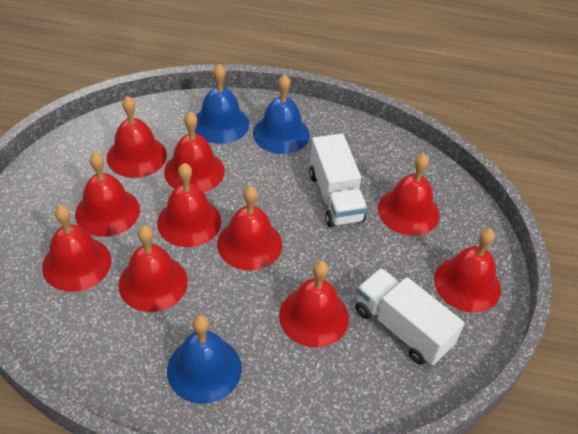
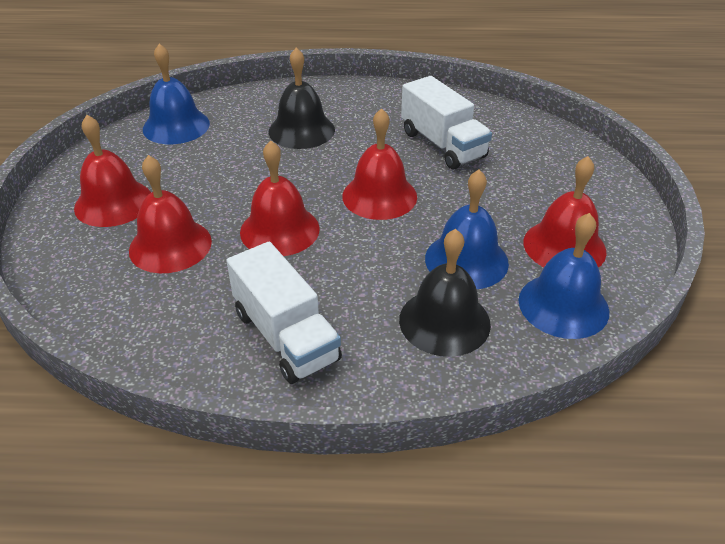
black bell: 0 -> 2
red bell: 10 -> 5

